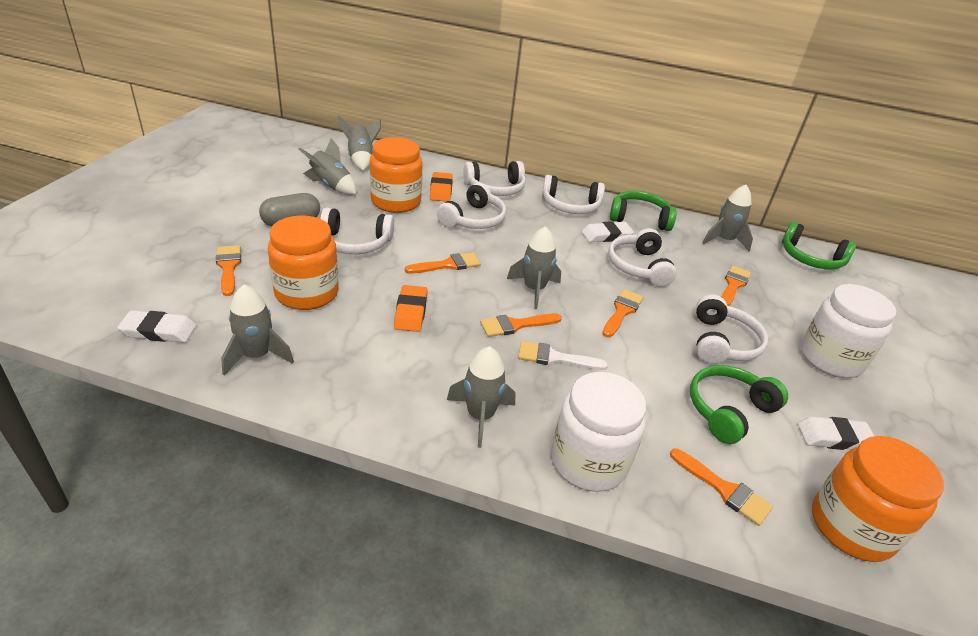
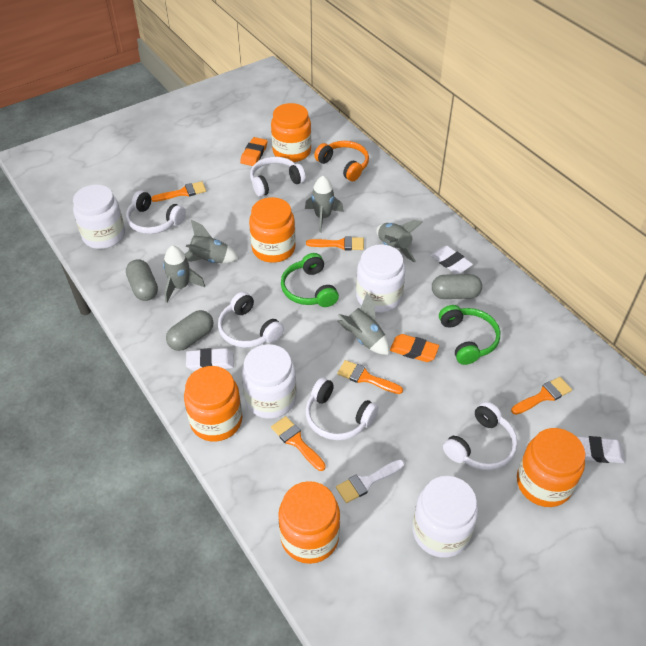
green headphones: 3 -> 2
grey capsule: 1 -> 3
grey rocket: 6 -> 5
orange brush: 6 -> 5
orange headphones: 0 -> 1
orange jar: 3 -> 5
white headphones: 6 -> 5
white jar: 2 -> 4

